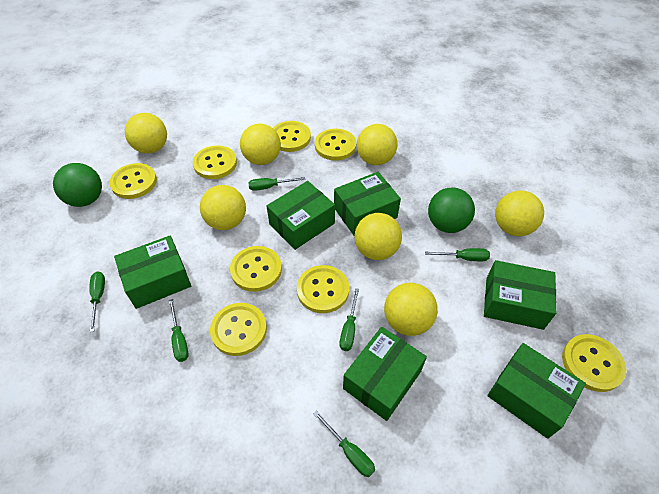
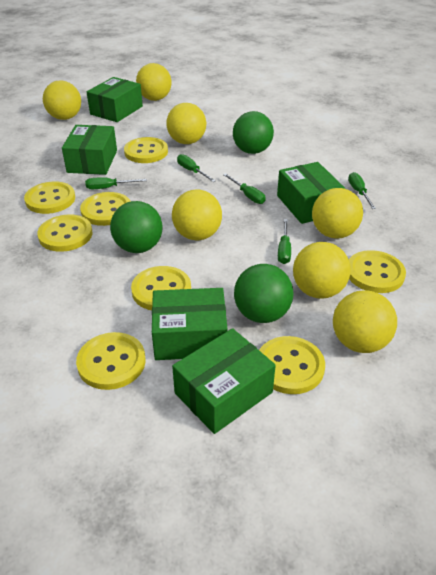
green ball: 2 -> 3
green box: 6 -> 5
green screwdriver: 6 -> 5

